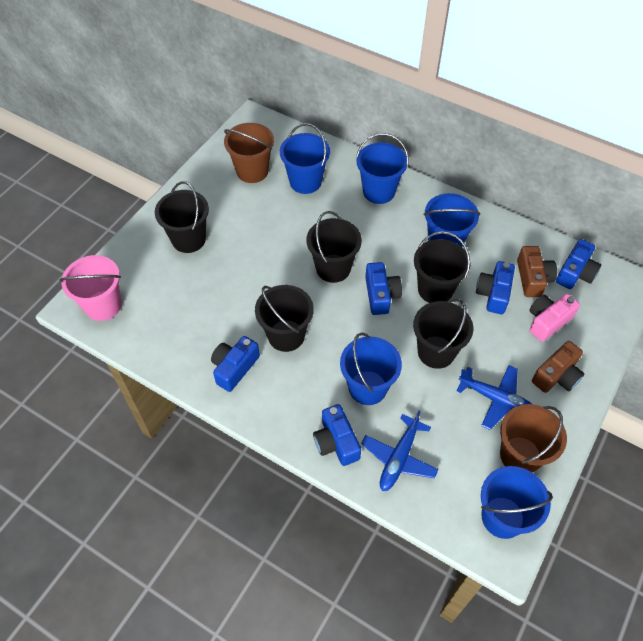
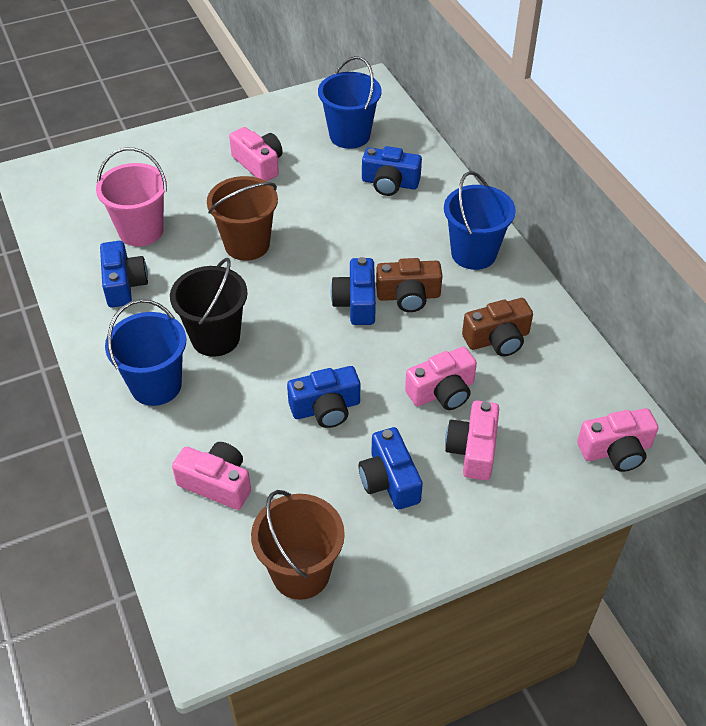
black bucket: 5 -> 1
blue bucket: 5 -> 3
blue plane: 2 -> 0
pink camera: 1 -> 5

